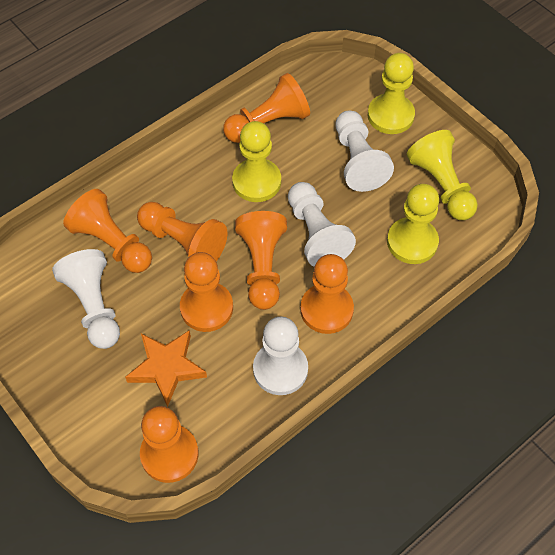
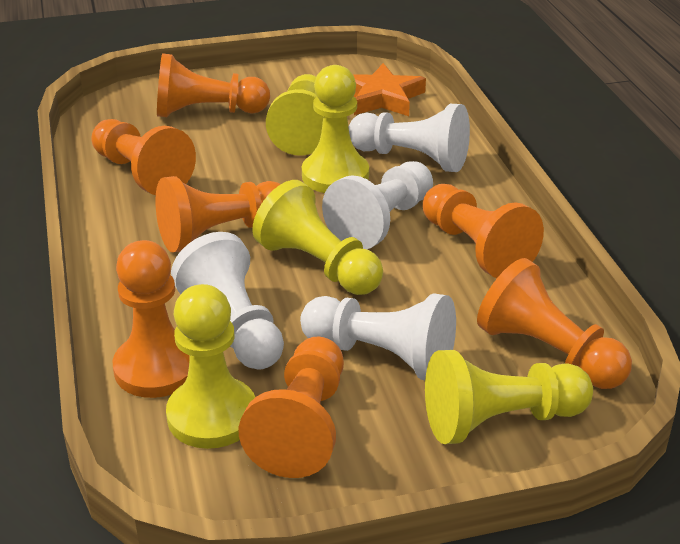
yellow pawn: 4 -> 5

